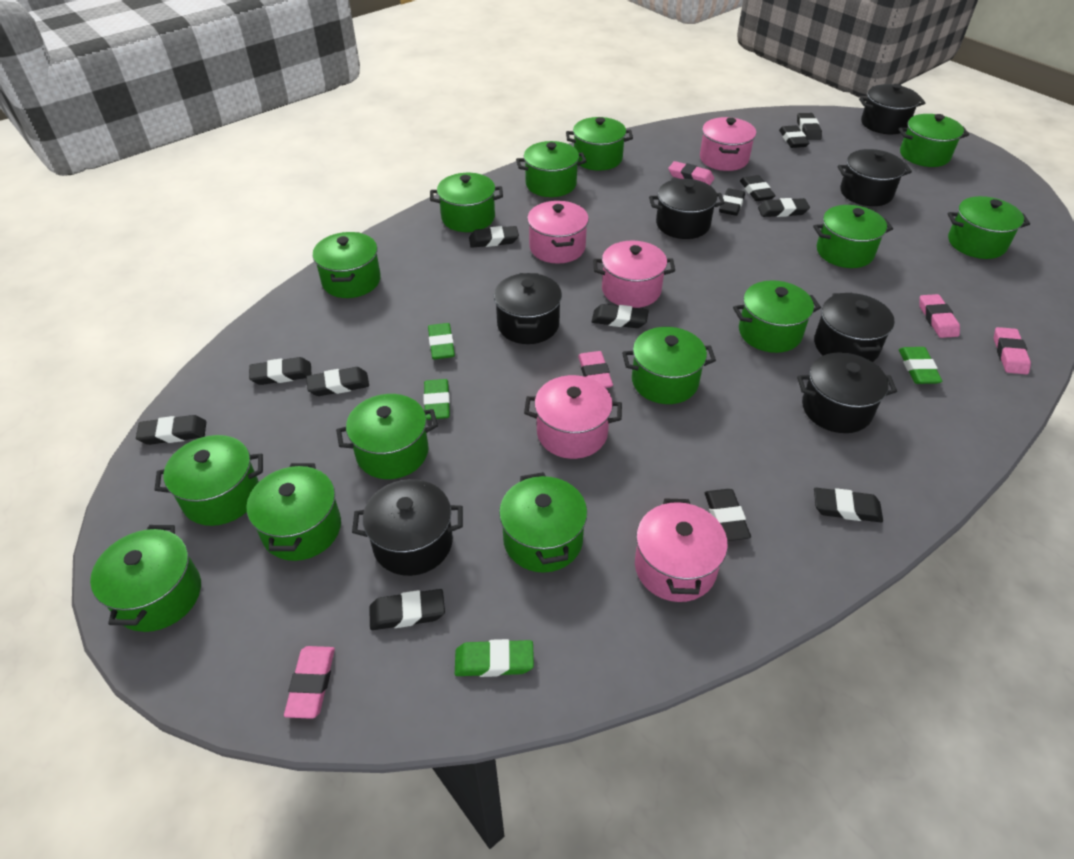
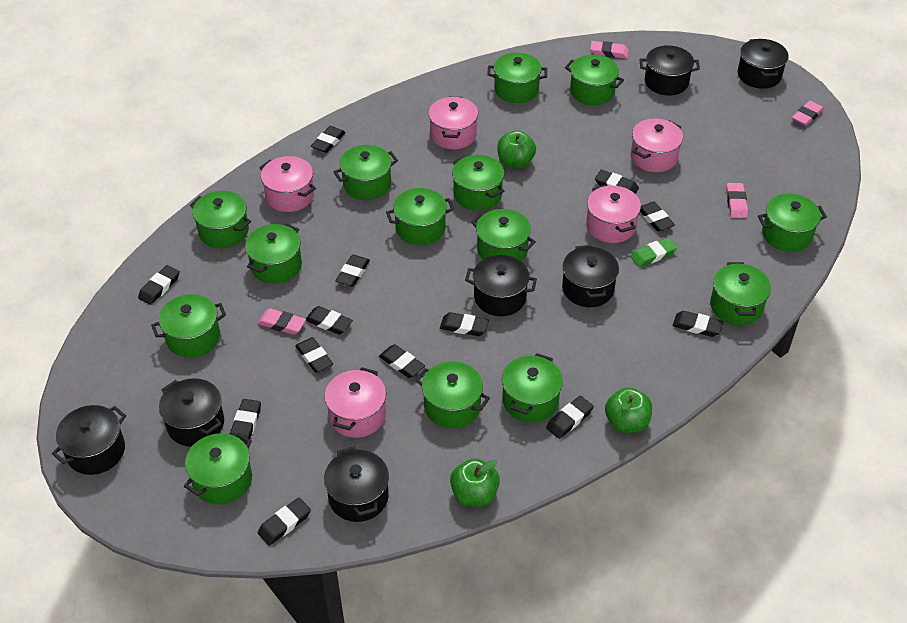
green apple: 0 -> 3
green eraser: 4 -> 1
pink eraser: 5 -> 4

